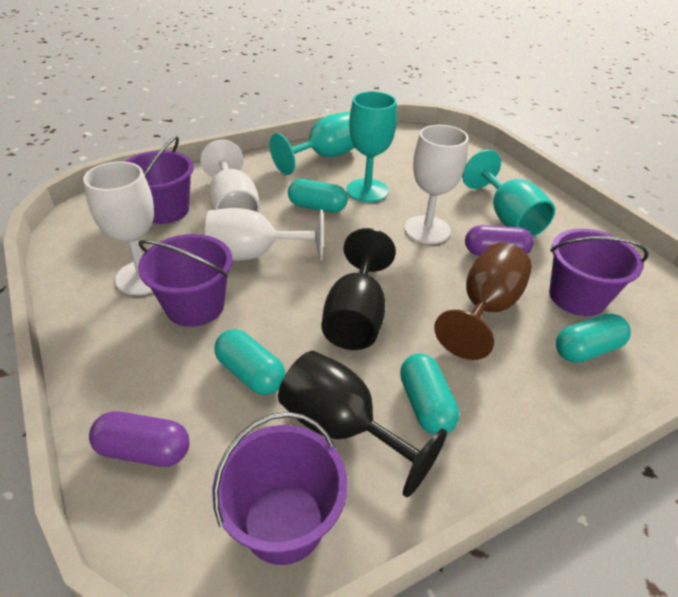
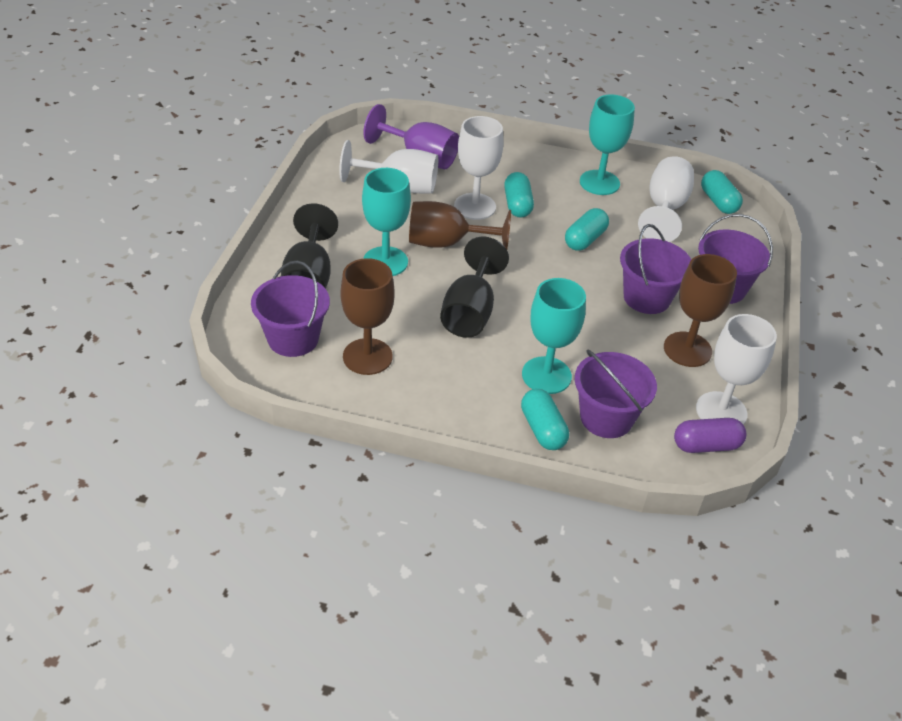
brown goblet: 1 -> 3
purple capsule: 2 -> 1
purple goblet: 0 -> 1

